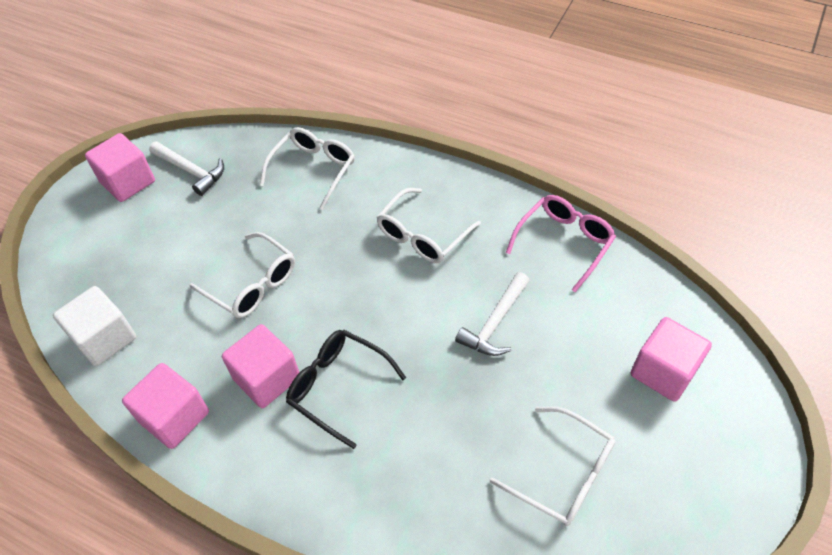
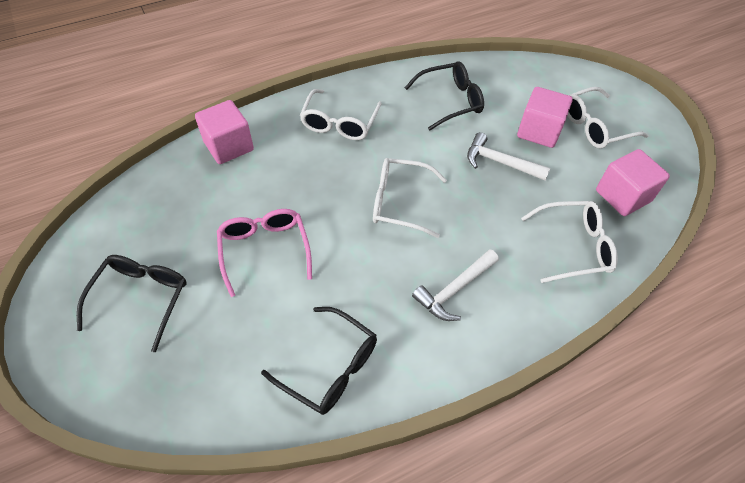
black glasses: 1 -> 3
pink cube: 4 -> 3
white cube: 1 -> 0

